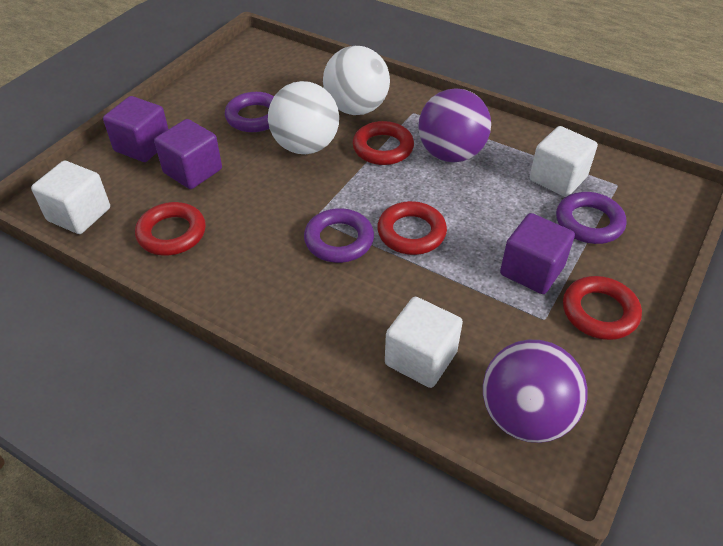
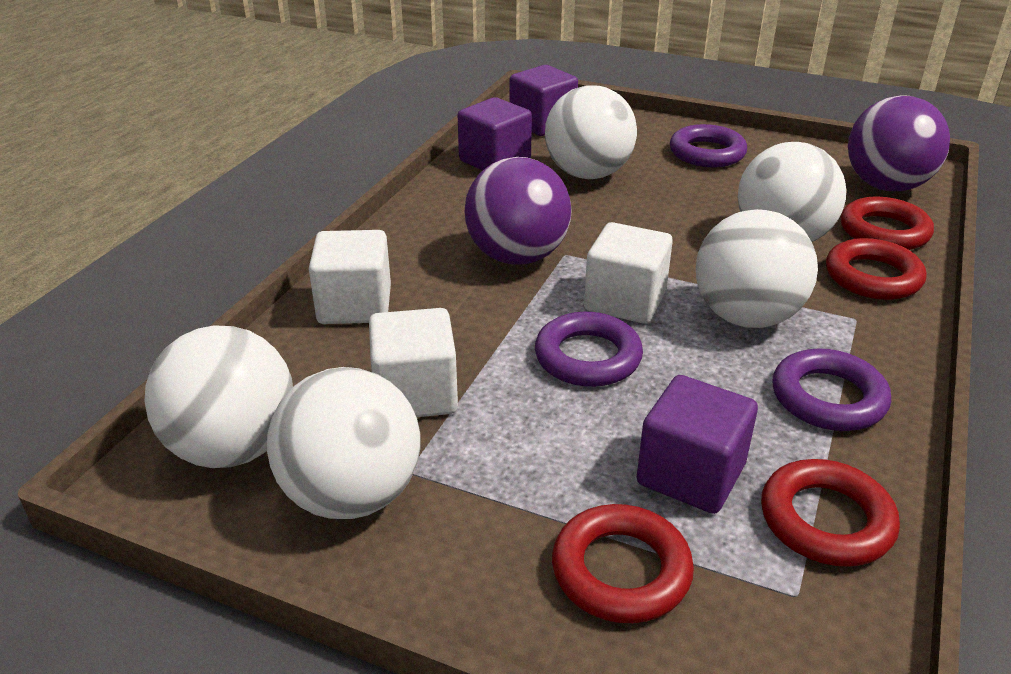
white ball: 2 -> 5

